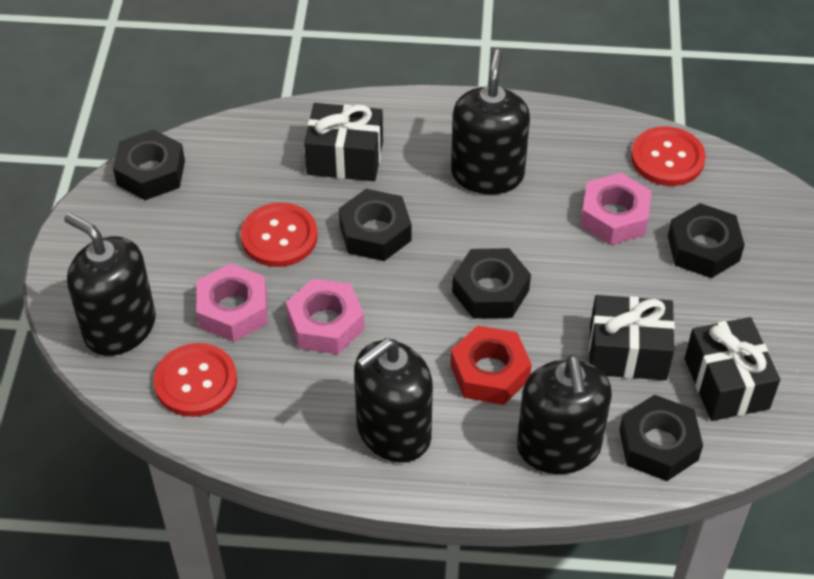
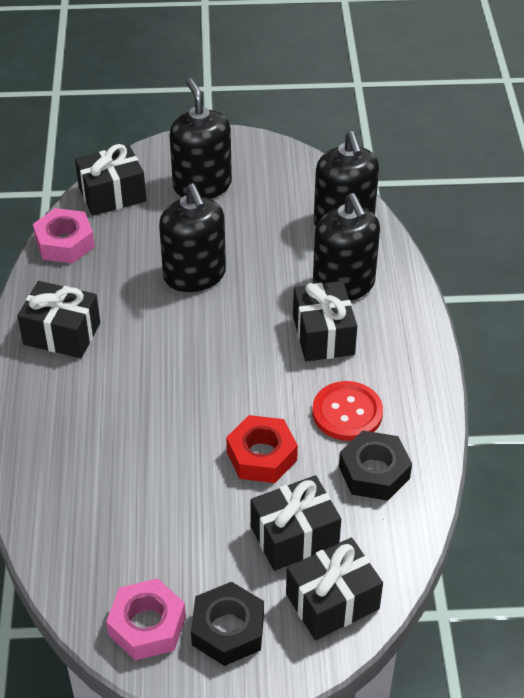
black gift: 3 -> 5
black nut: 5 -> 2
pink nut: 3 -> 2
red button: 3 -> 1

